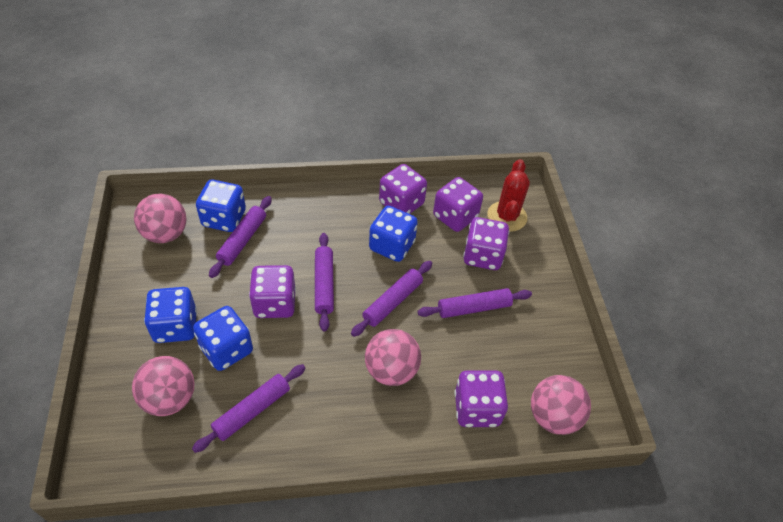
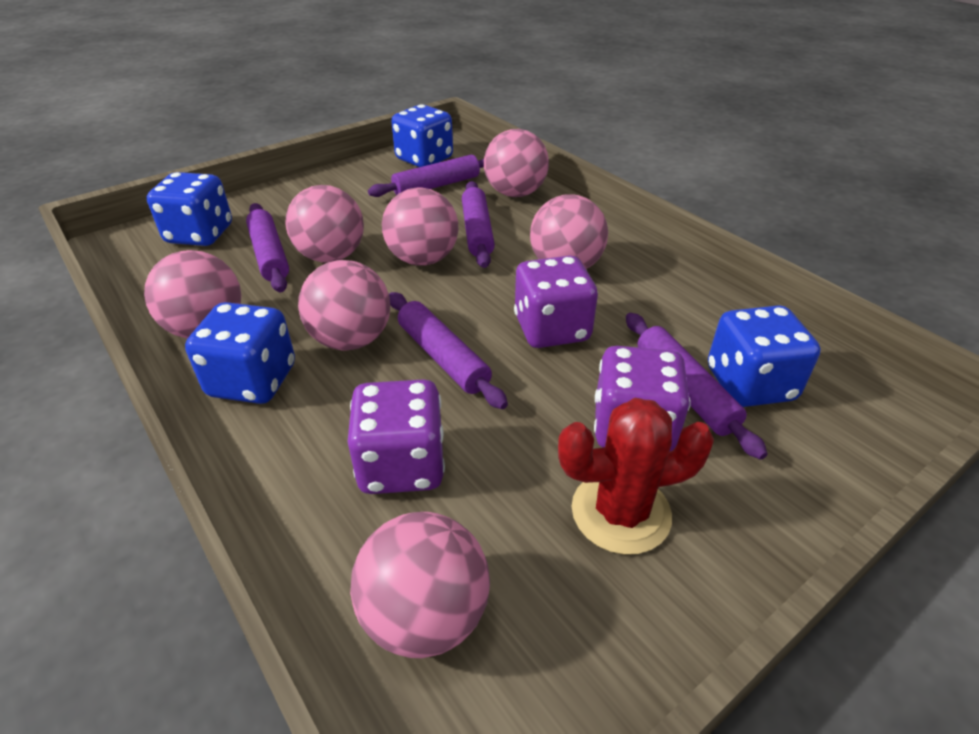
pink ball: 4 -> 7
purple dice: 5 -> 3

